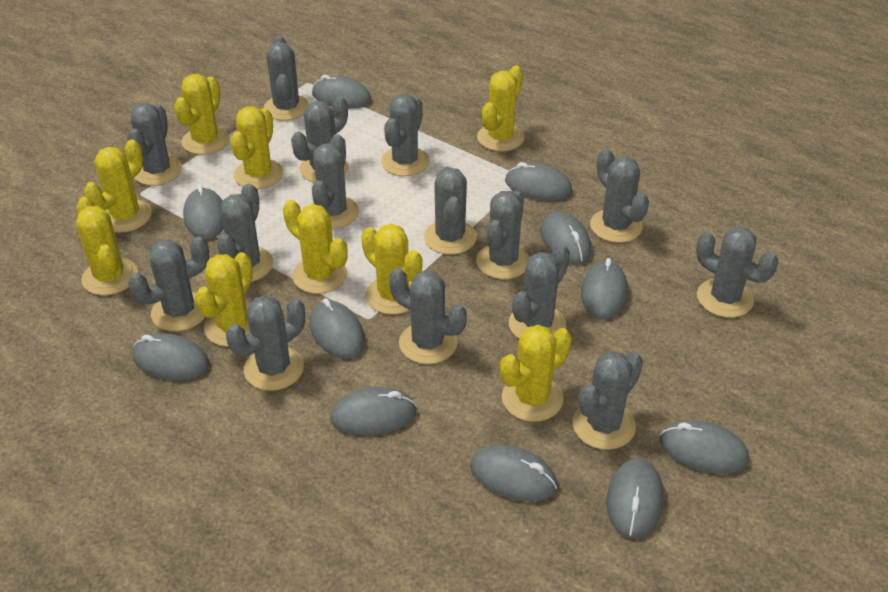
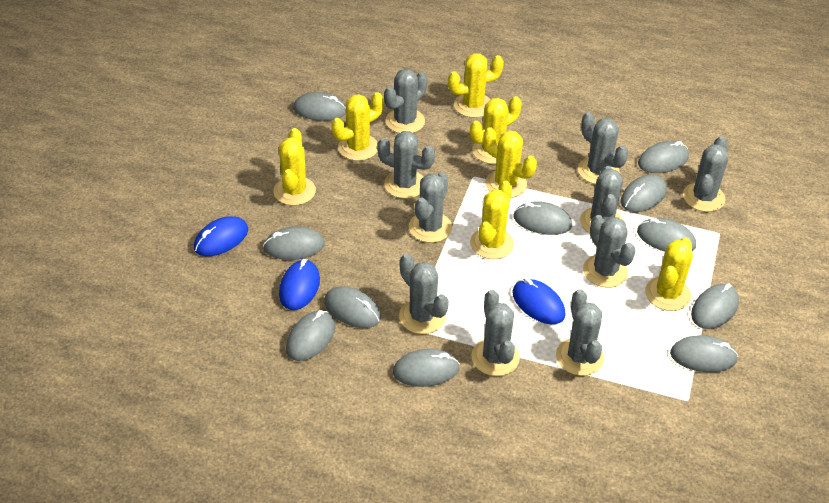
blue mouse: 0 -> 3
grey cactus: 15 -> 10
yellow cactus: 9 -> 7

